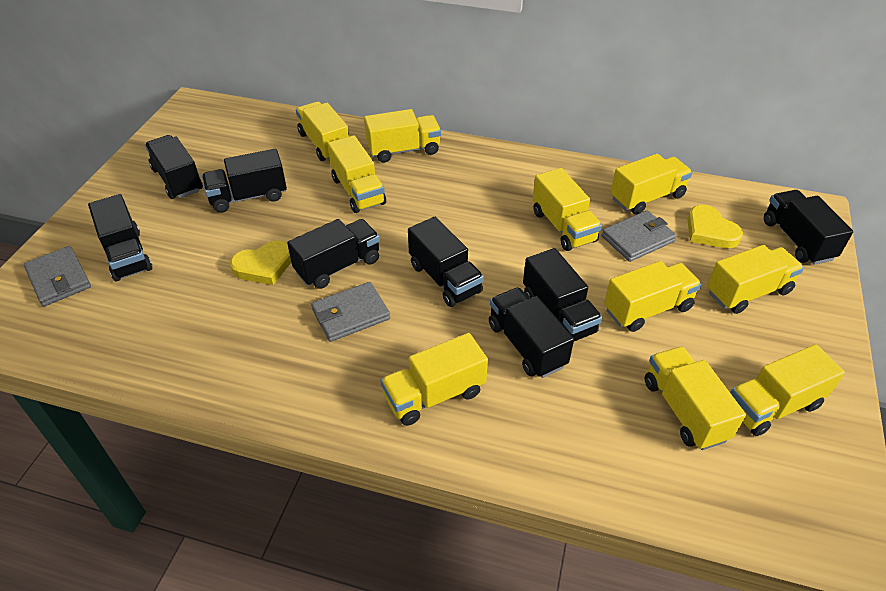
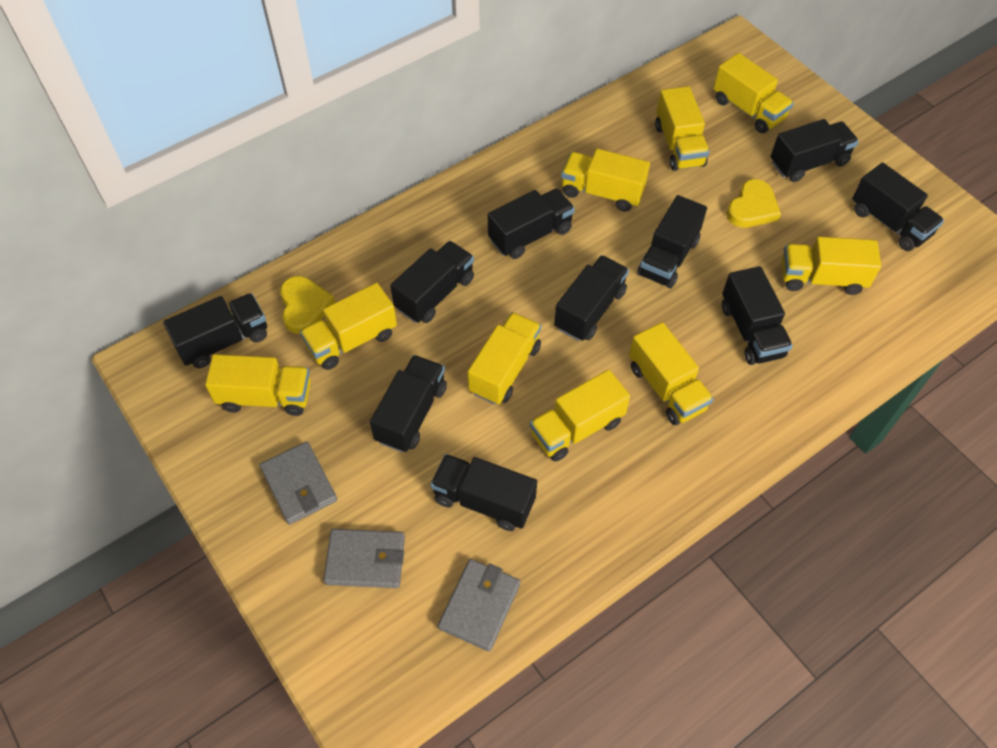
black truck: 8 -> 10
yellow truck: 10 -> 9

